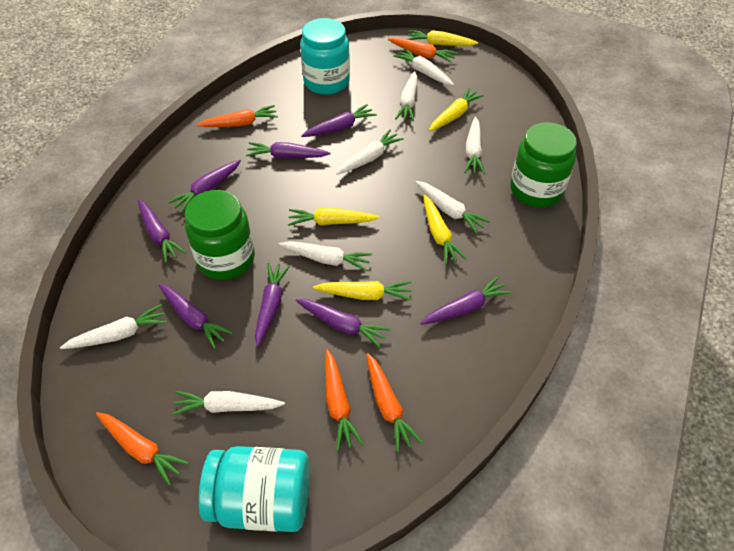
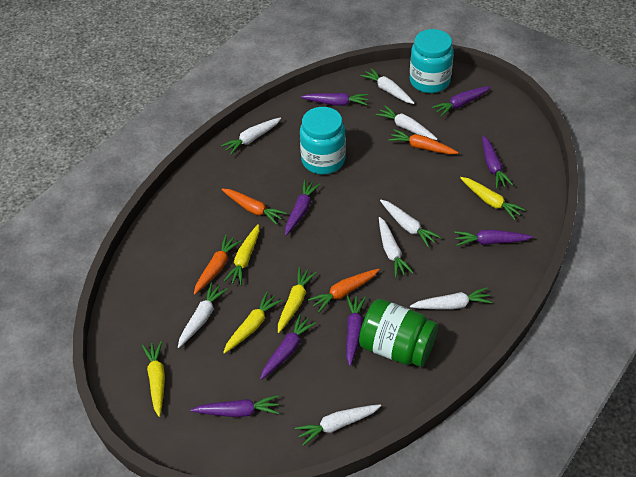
green jar: 2 -> 1
orange carrot: 5 -> 4

